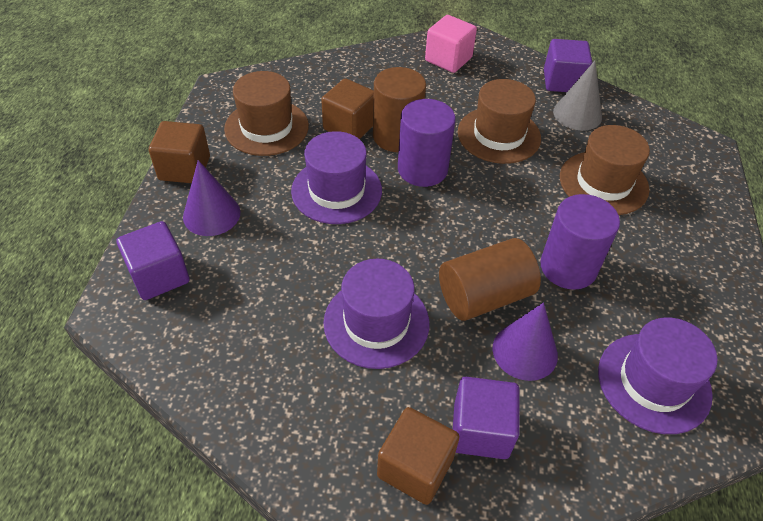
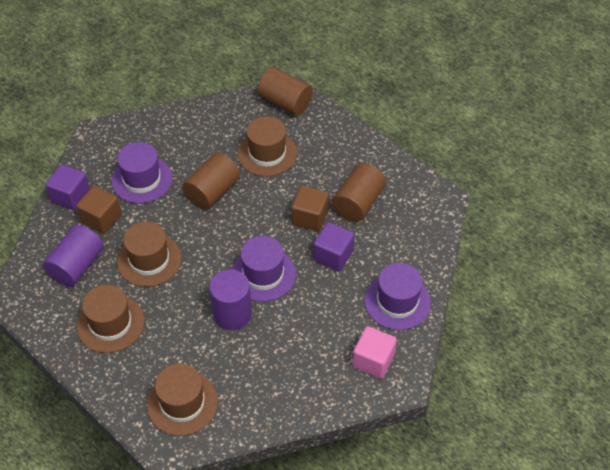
brown cube: 3 -> 2
brown cylinder: 2 -> 3
brown hat: 3 -> 4
grey cone: 1 -> 0
purple cone: 2 -> 0
purple cube: 3 -> 2

